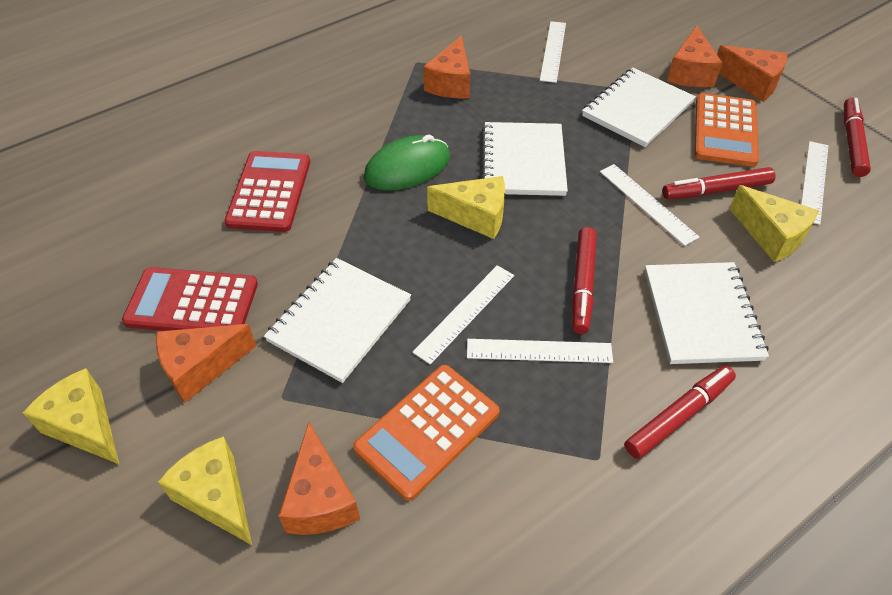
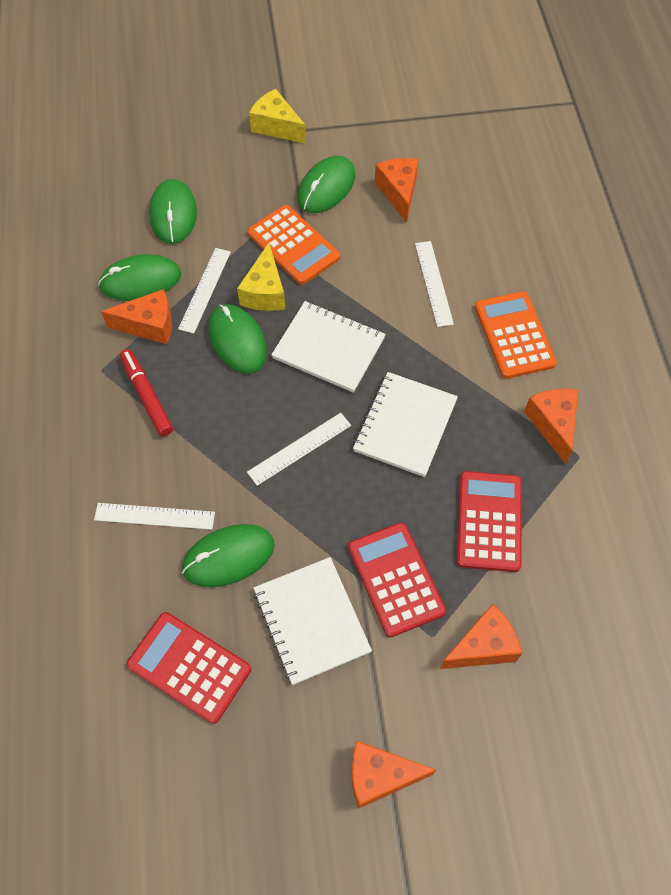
green mouse: 1 -> 5
red calculator: 2 -> 3
red marker: 4 -> 1
white notebook: 4 -> 3
white ruler: 5 -> 4
yellow cheese: 4 -> 2

